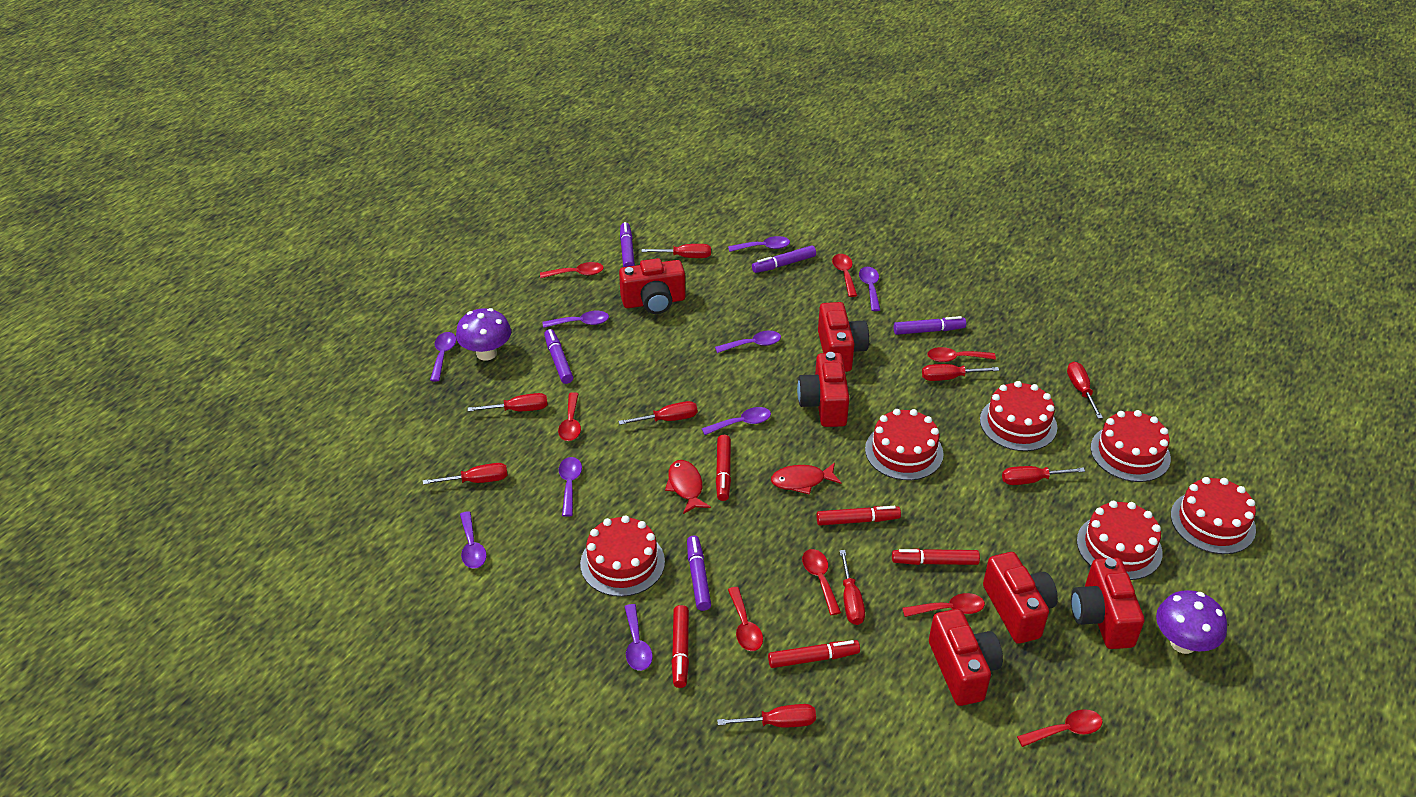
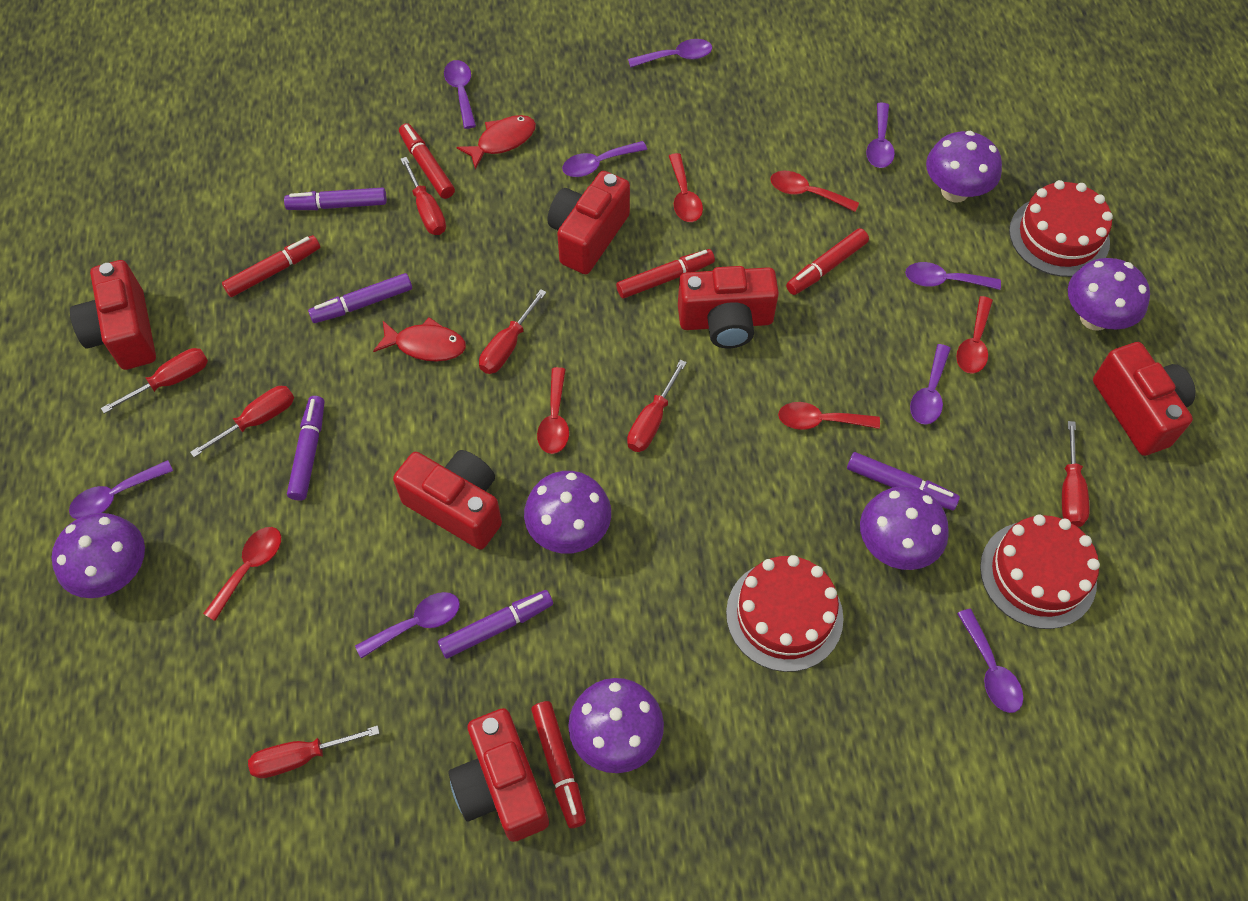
purple mushroom: 2 -> 6
red cake: 6 -> 3
red screwdriver: 9 -> 7
red spoon: 8 -> 6

